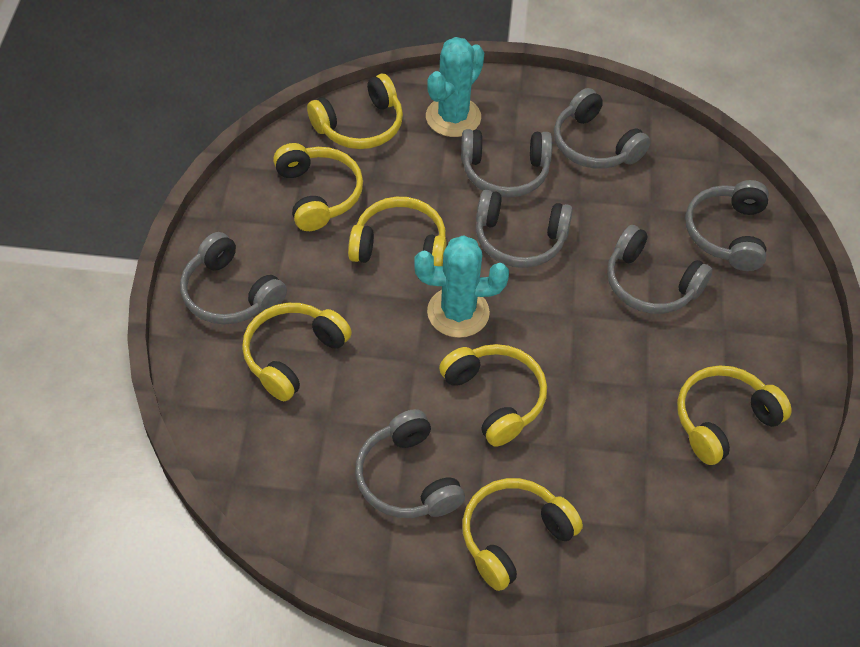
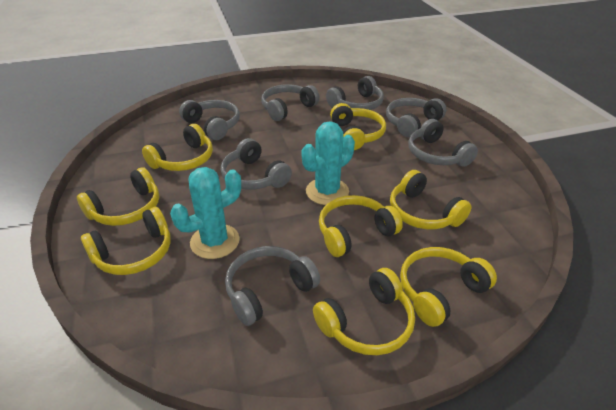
yellow headphones: 7 -> 8

